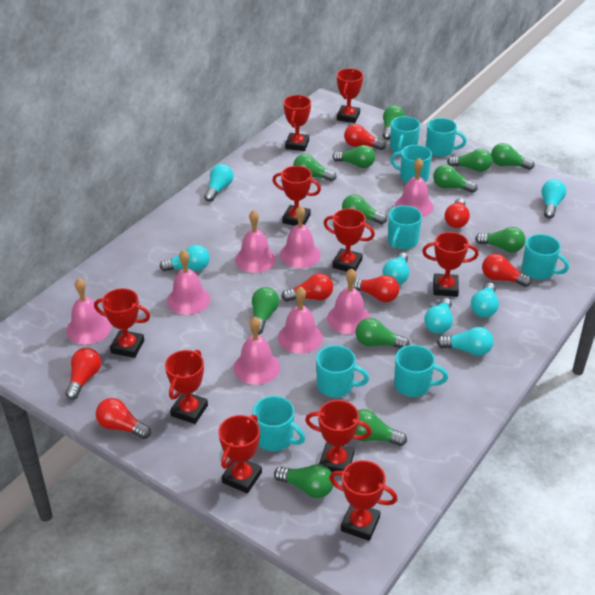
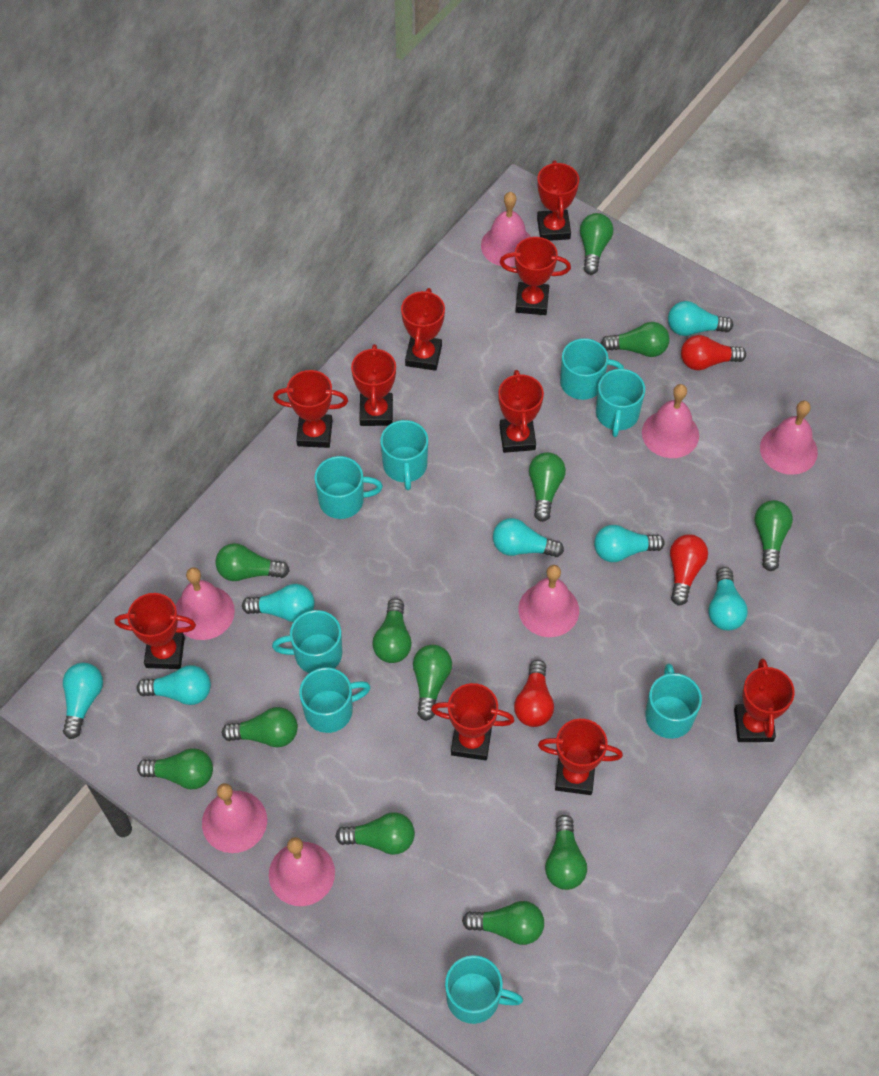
pink bell: 8 -> 7
red light bulb: 7 -> 3

